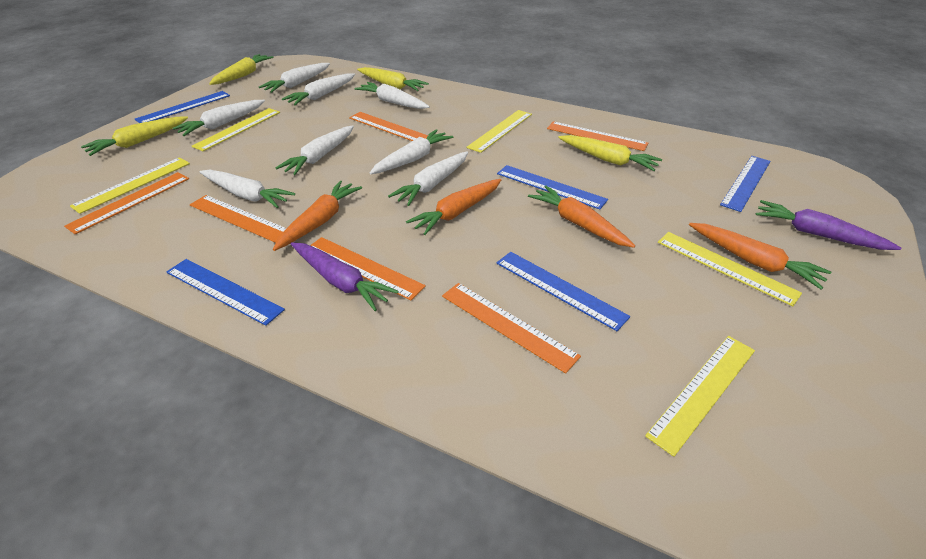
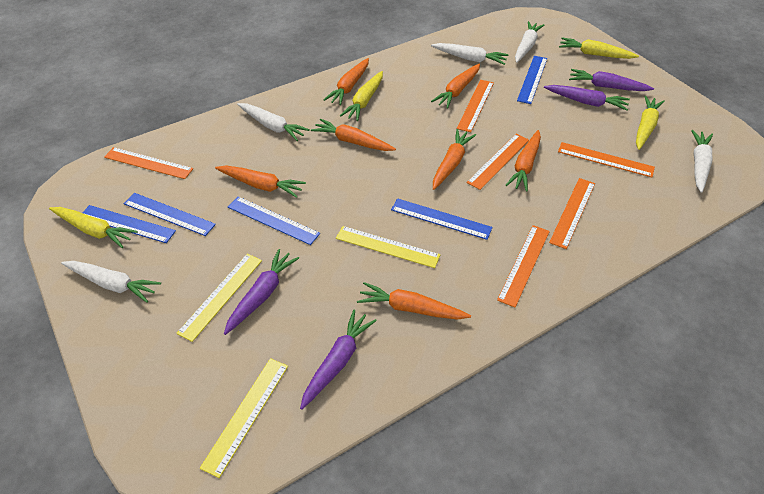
orange carrot: 4 -> 7
purple carrot: 2 -> 4
white carrot: 8 -> 5
yellow ruler: 5 -> 3

